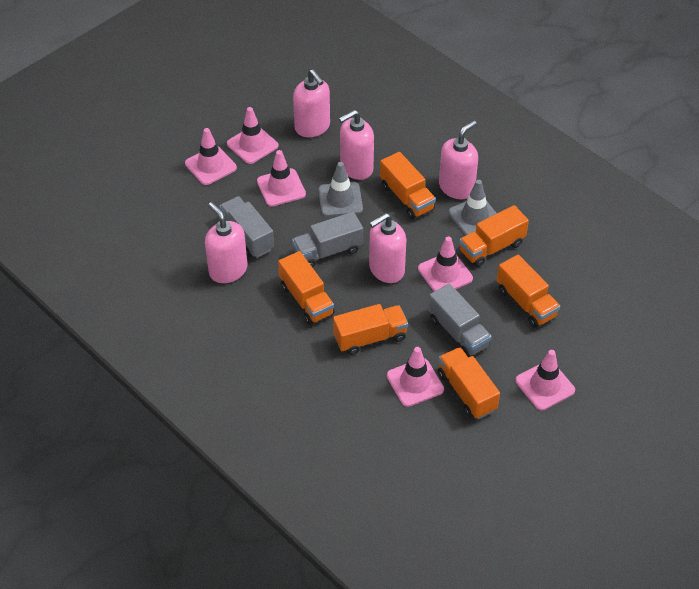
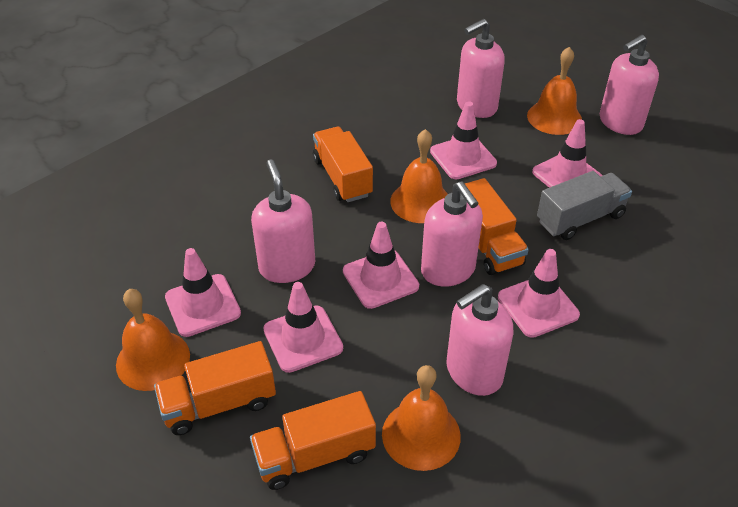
grey traffic cone: 2 -> 0
grey truck: 3 -> 1
orange bell: 0 -> 4
orange truck: 6 -> 4

